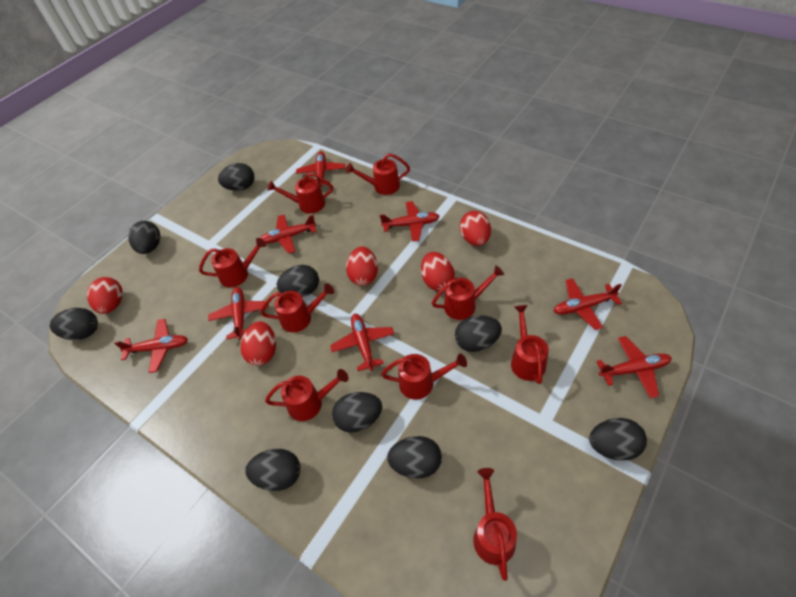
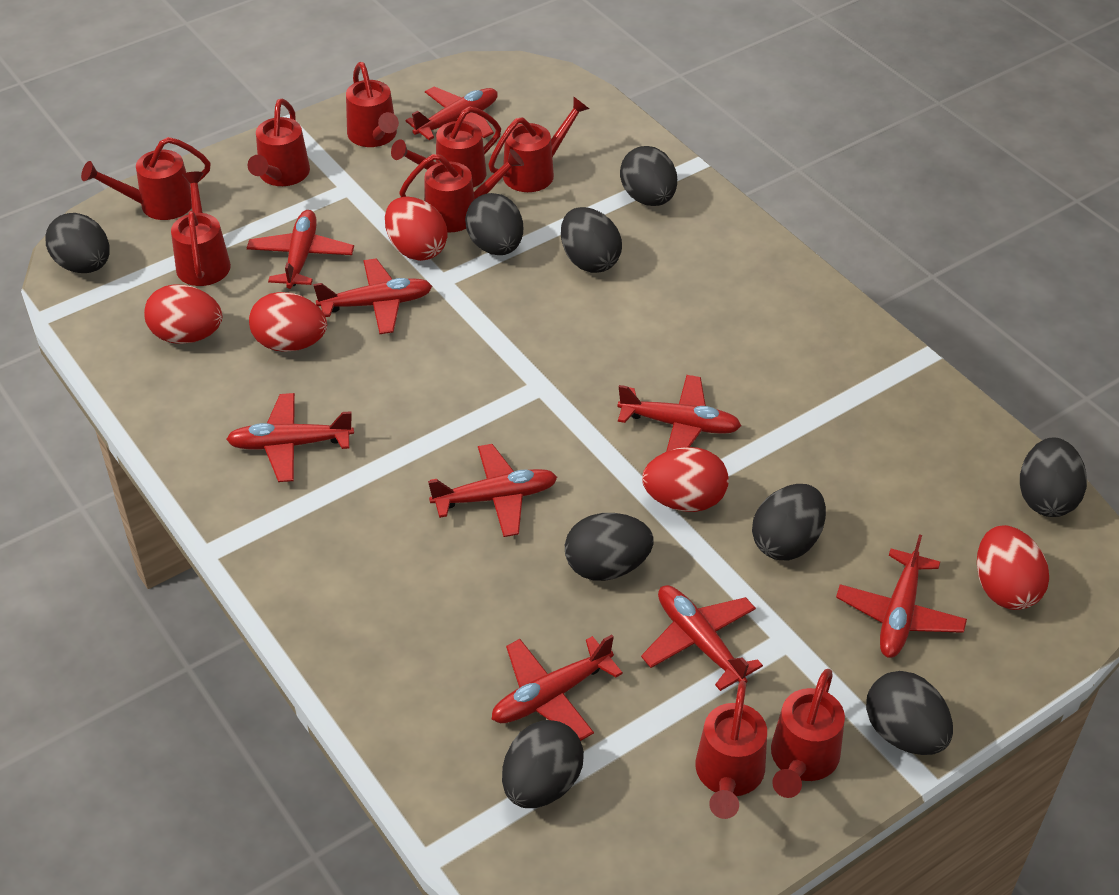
red plane: 8 -> 9

